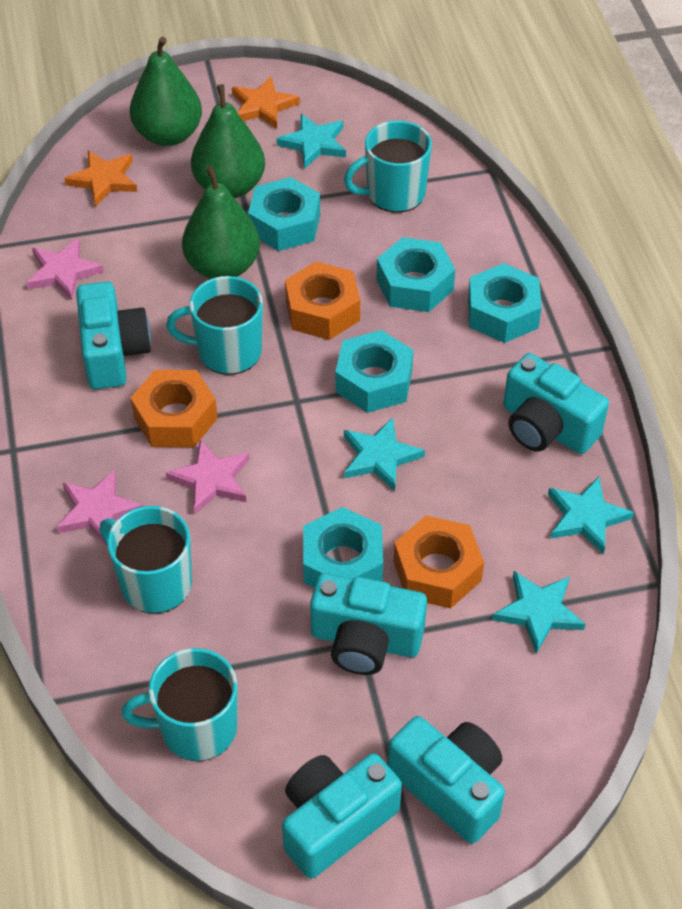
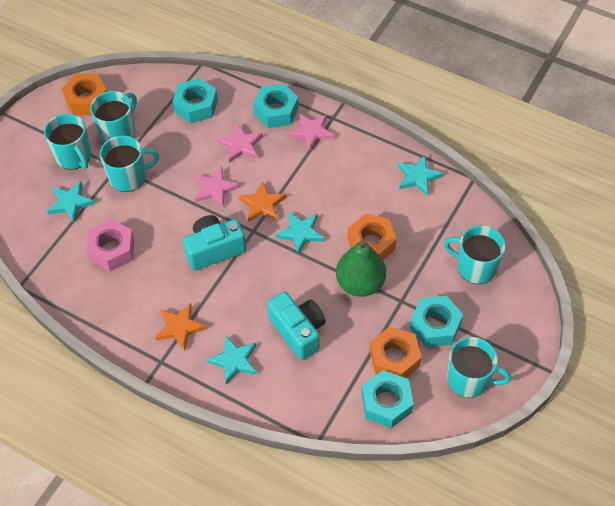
green pear: 3 -> 1
pink nut: 0 -> 1
turquoise camera: 5 -> 2
turquoise mug: 4 -> 5
turquoise nut: 5 -> 4

